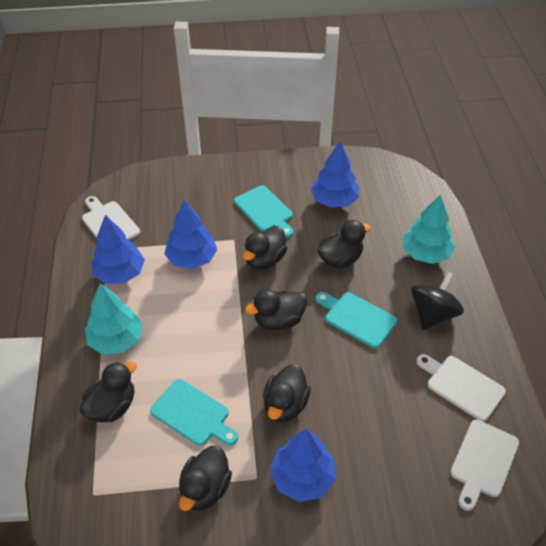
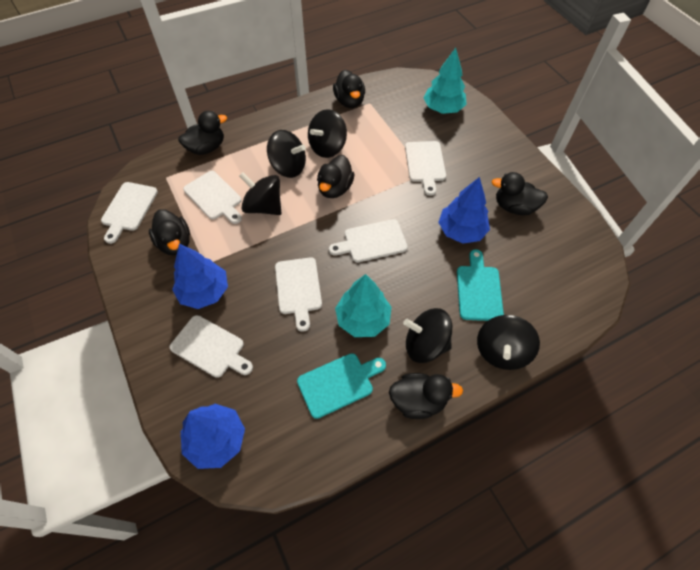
black spinning top: 1 -> 5
blue tree: 4 -> 3
turquoise cutting board: 3 -> 2
white cutting board: 3 -> 6

